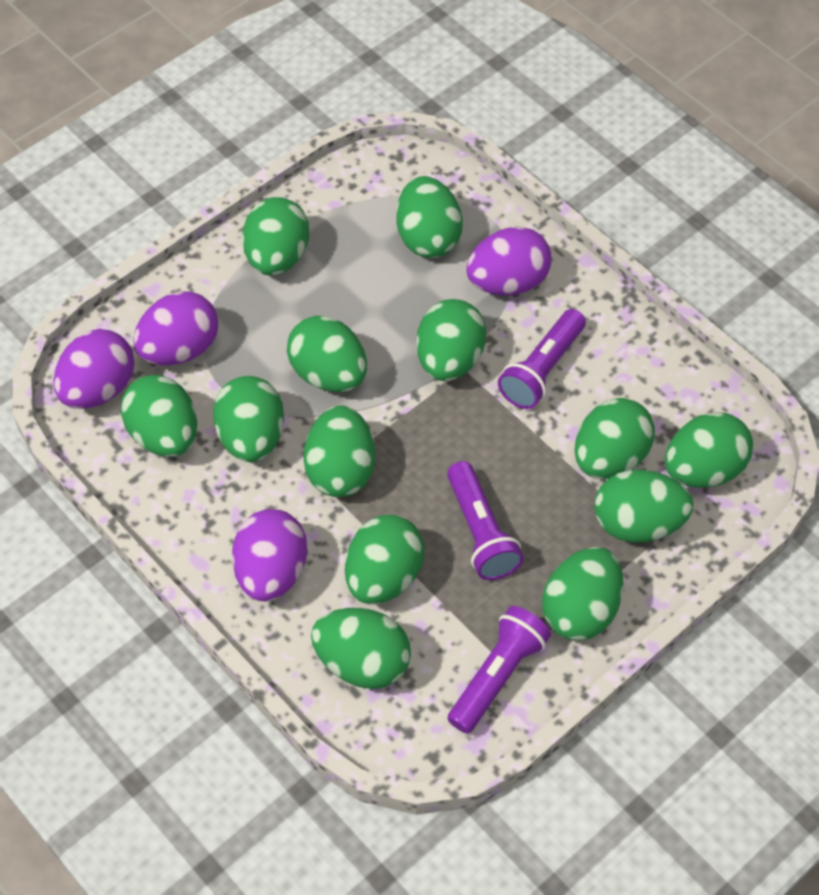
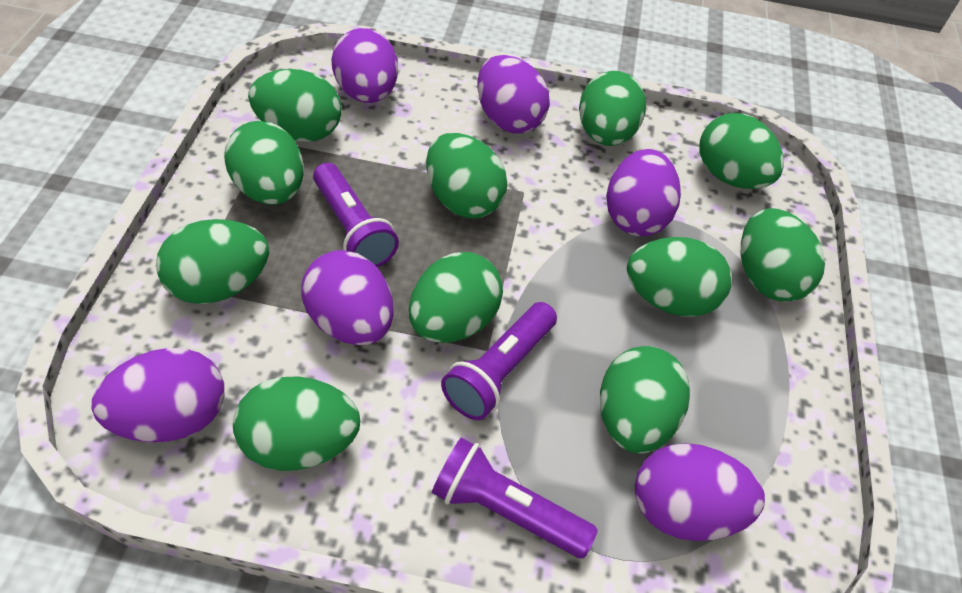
green egg: 13 -> 11
purple egg: 4 -> 6

